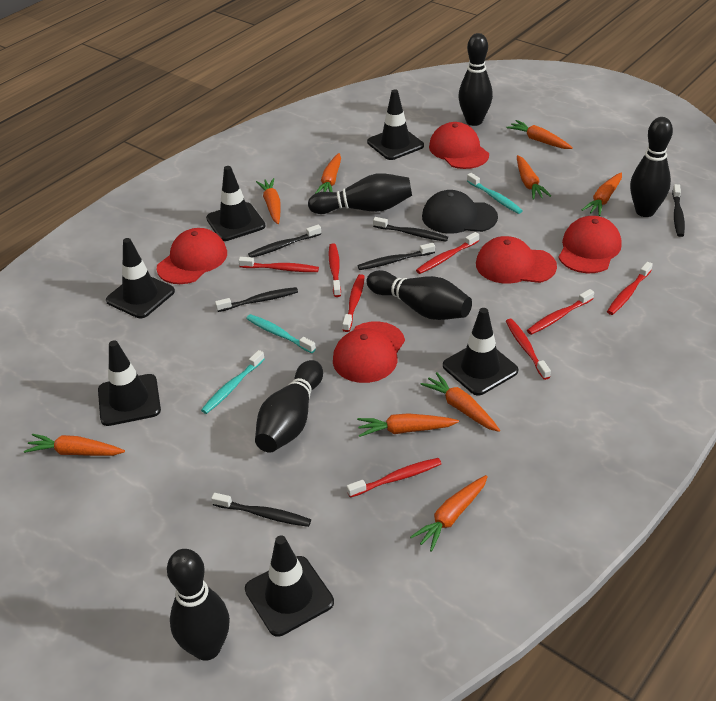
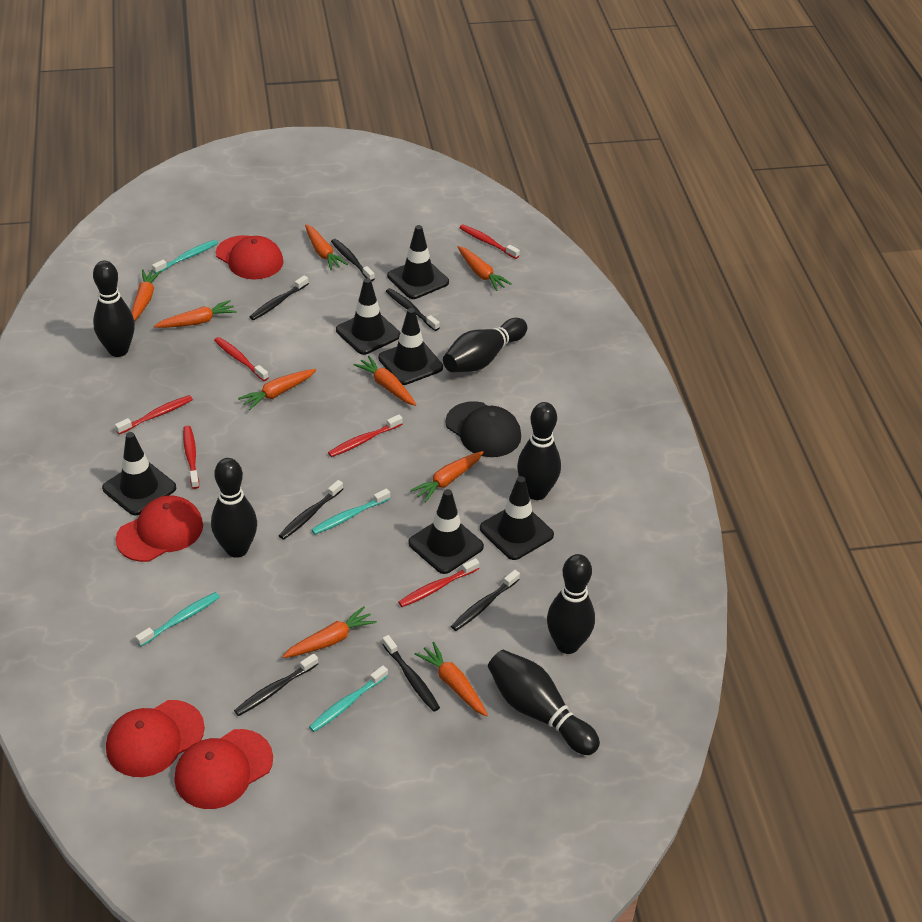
black toothbrush: 6 -> 7
red cap: 5 -> 4
red toothbrush: 8 -> 6
turquoise toothbrush: 3 -> 4

